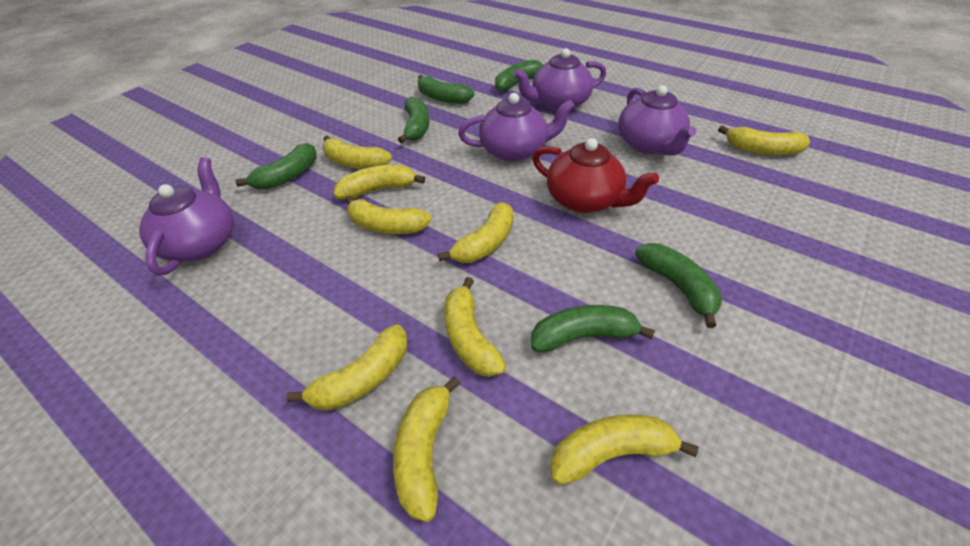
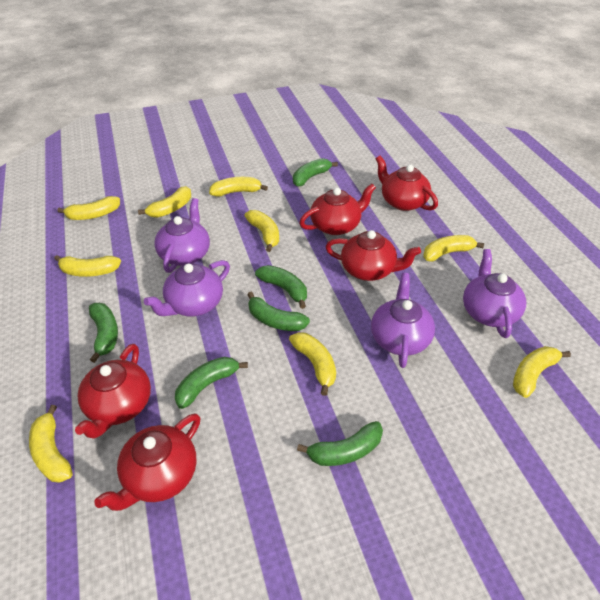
red teapot: 1 -> 5

